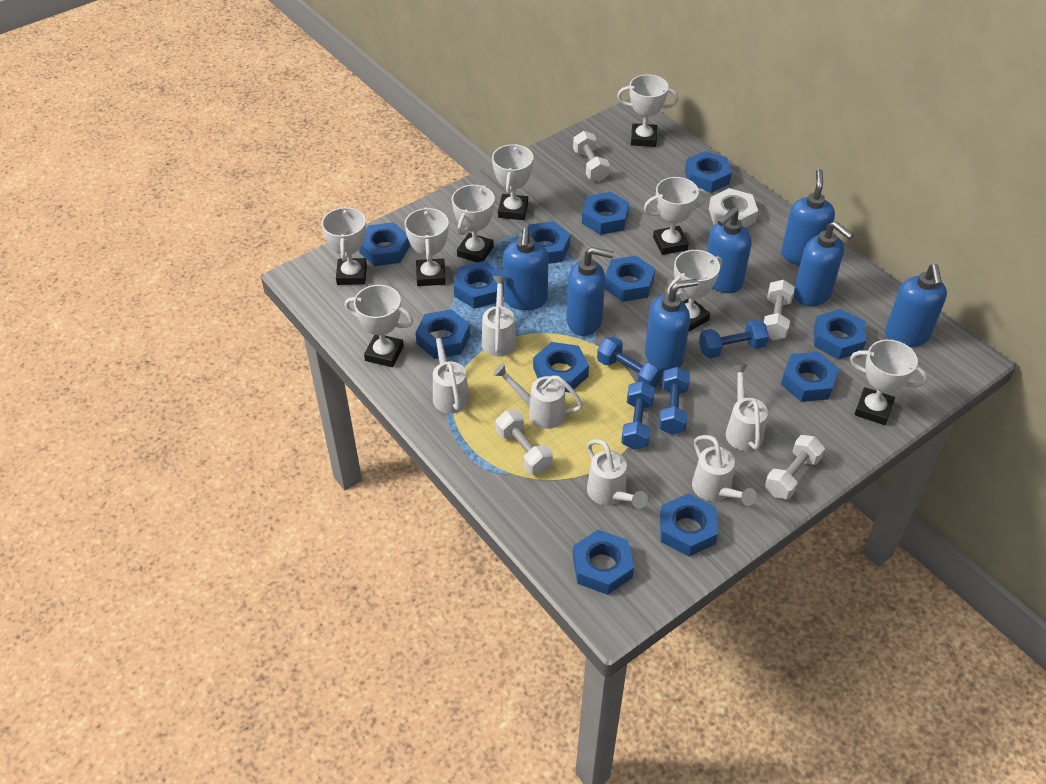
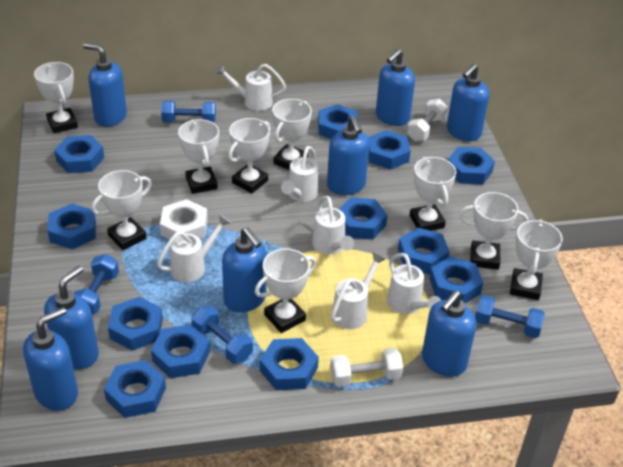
blue soap dispenser: 7 -> 8
white dumbbell: 4 -> 2

